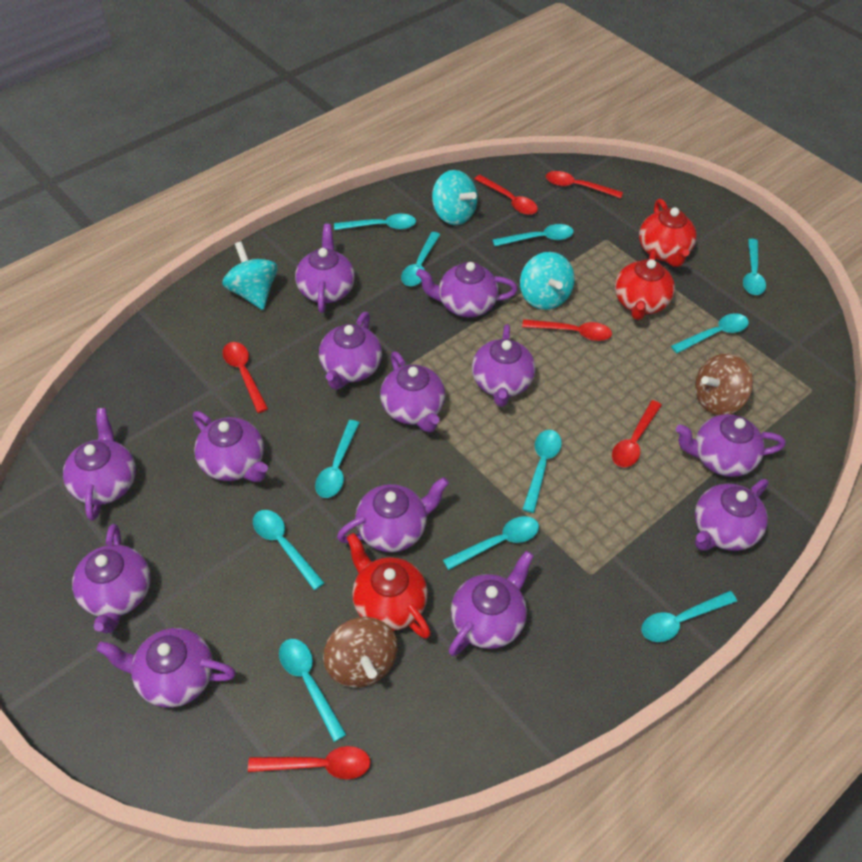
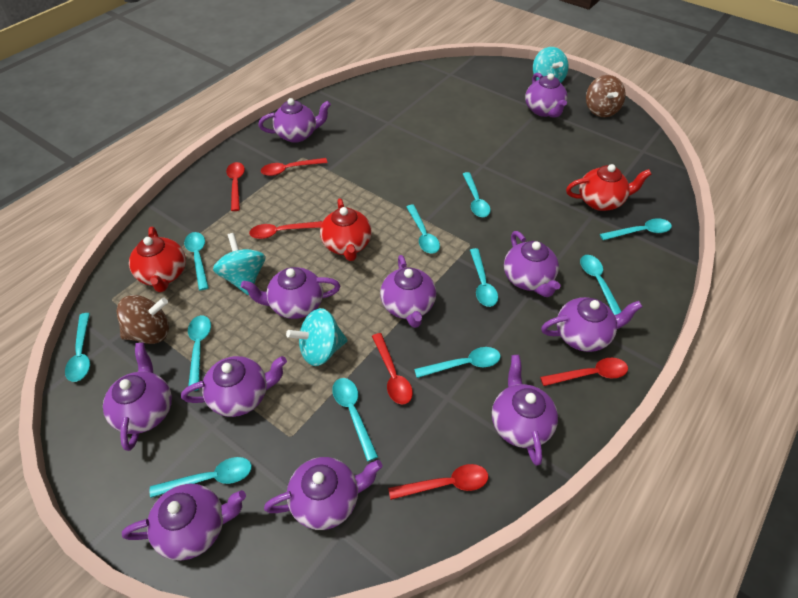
purple teapot: 13 -> 11

